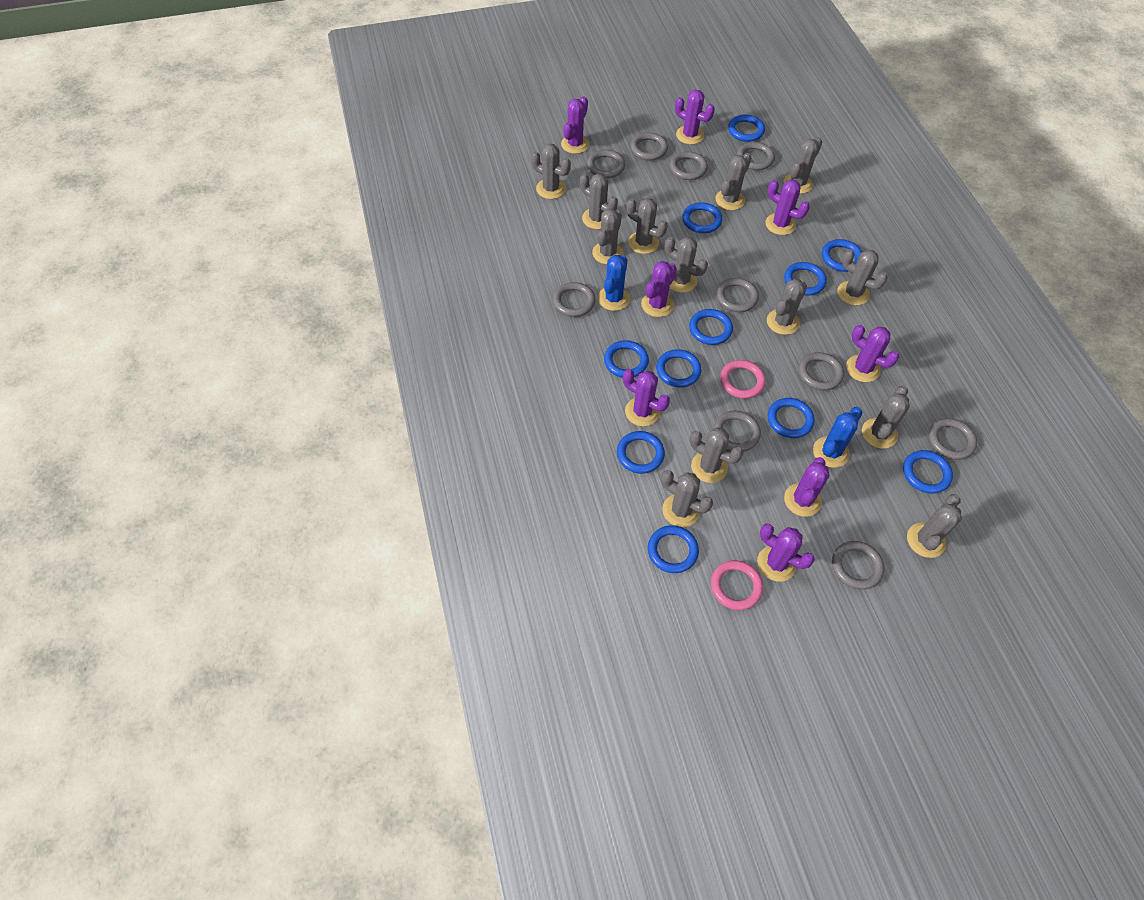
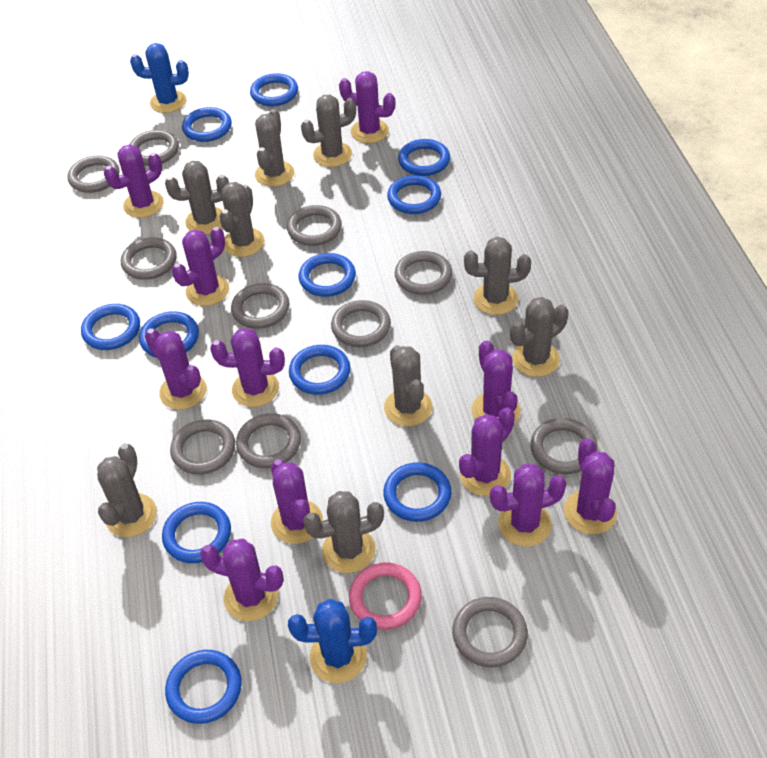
grey cactus: 13 -> 9
grey ring: 10 -> 11
pink ring: 2 -> 1
purple cactus: 8 -> 11

